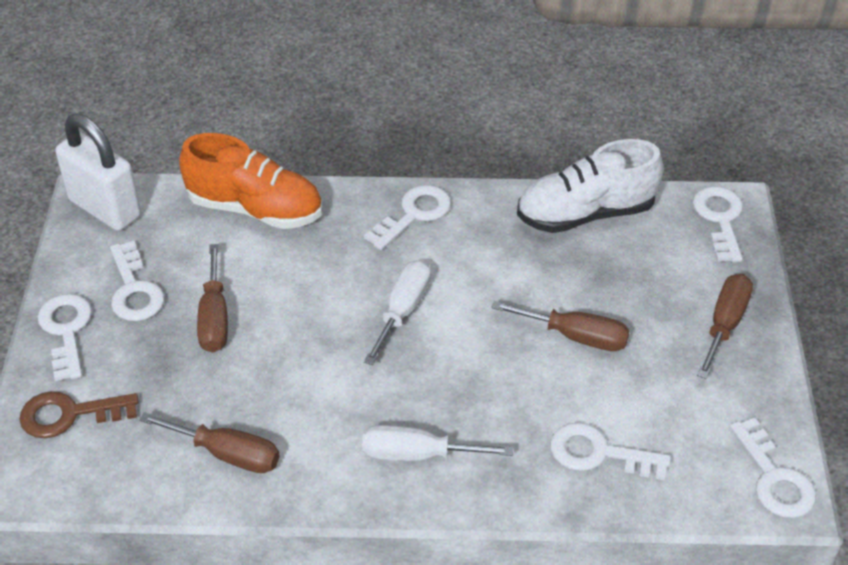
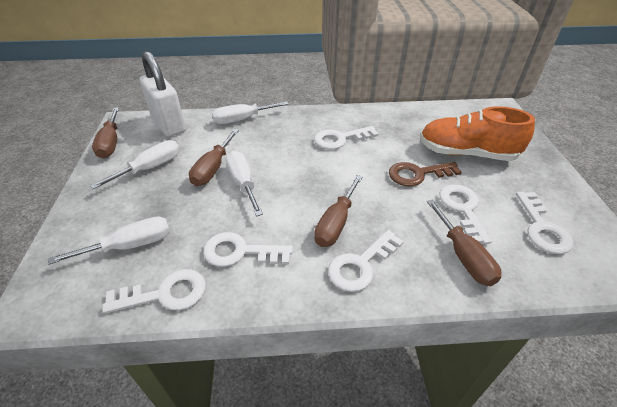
white screwdriver: 2 -> 4
white shoe: 1 -> 0

